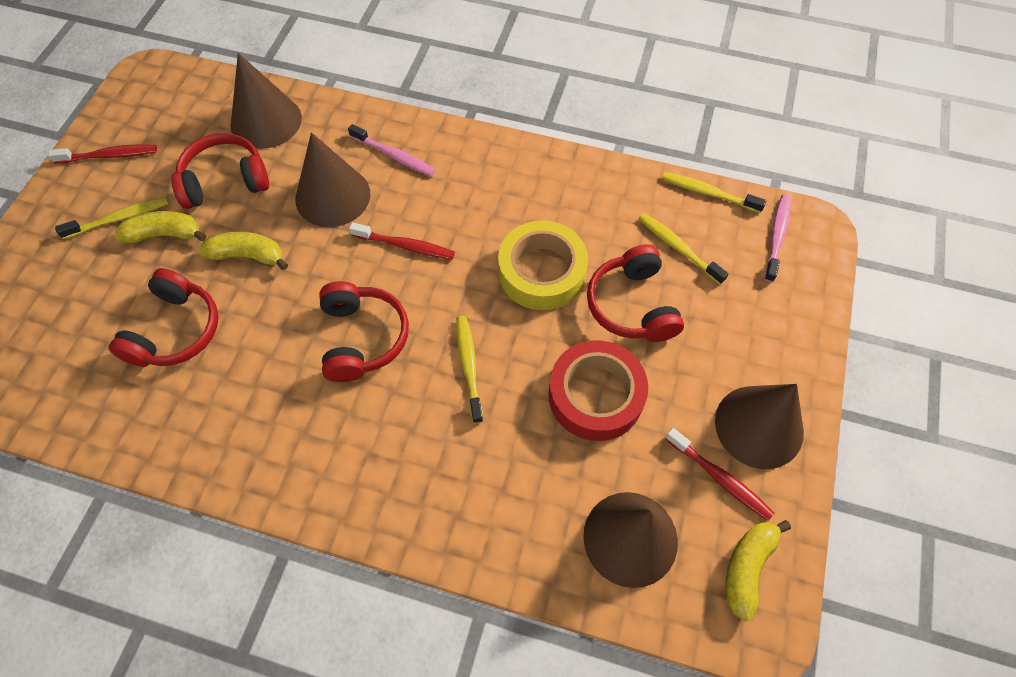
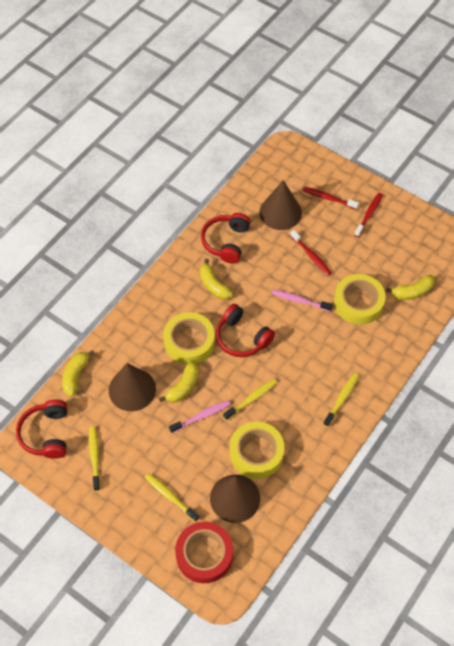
brown cone: 4 -> 3
red headphones: 4 -> 3
yellow banana: 3 -> 4
yellow tape: 1 -> 3

